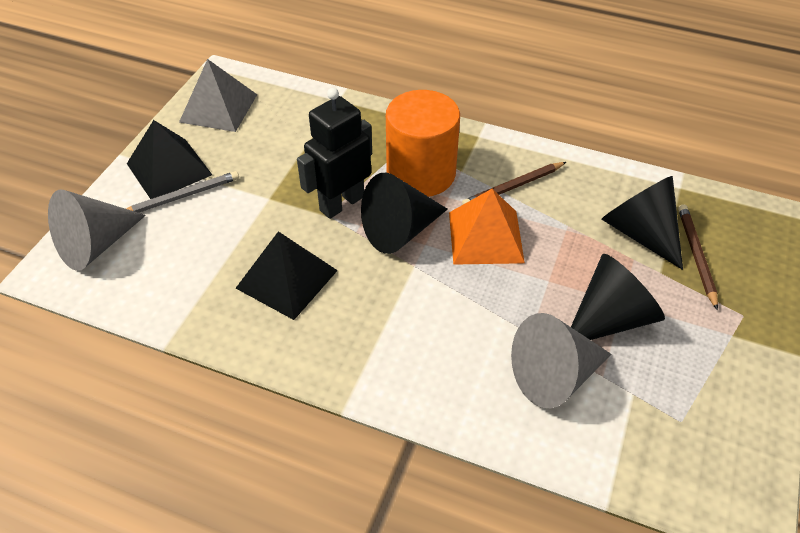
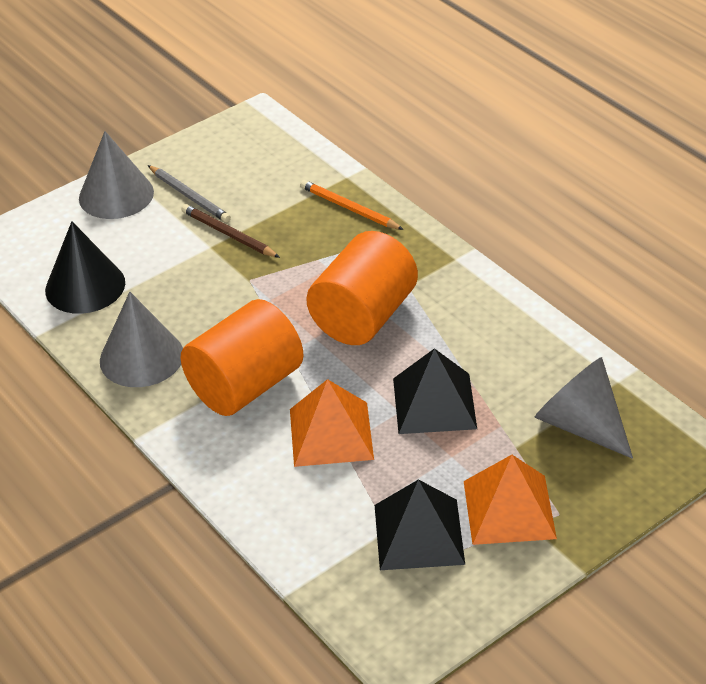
black cone: 3 -> 1
black robot: 1 -> 0
brown pencil: 2 -> 1
grey cone: 2 -> 3
grey pyramid: 1 -> 0
orange cylinder: 1 -> 2
orange pencil: 0 -> 1
orange pyramid: 1 -> 2

